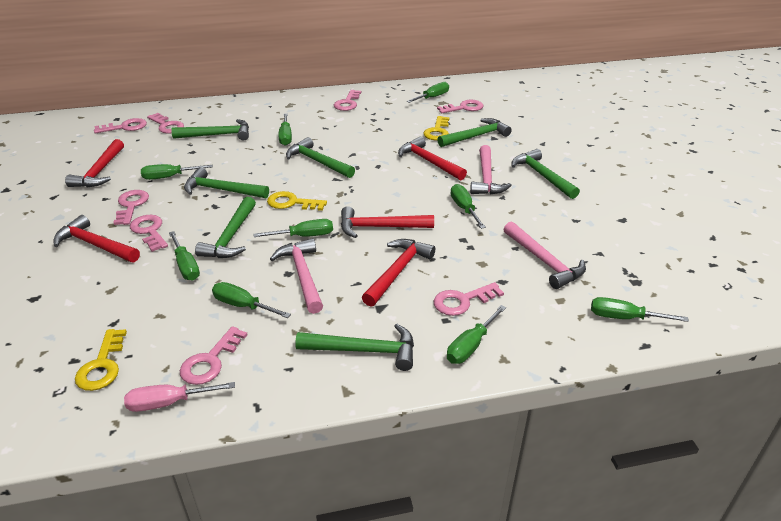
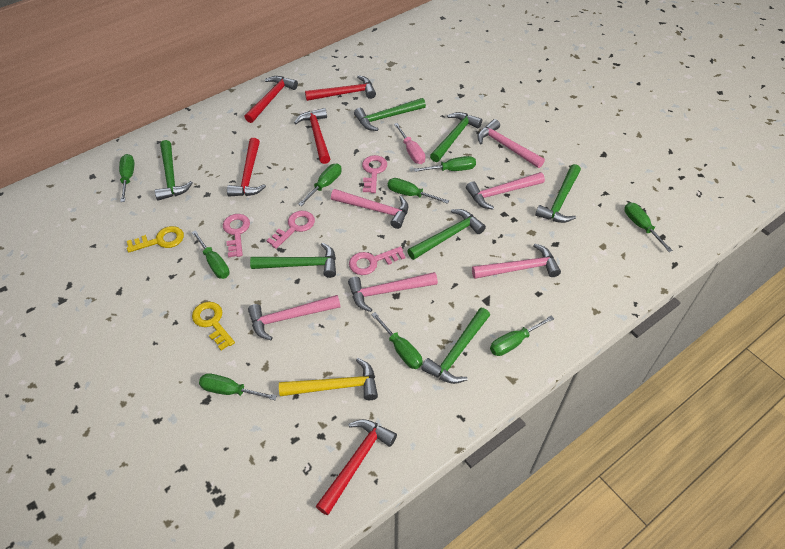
pink hammer: 3 -> 6
pink key: 8 -> 4
yellow hammer: 0 -> 1
yellow key: 3 -> 2

